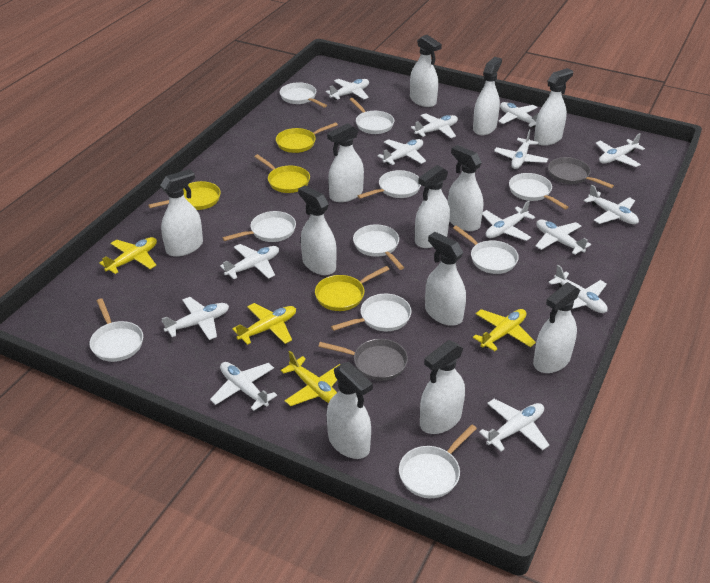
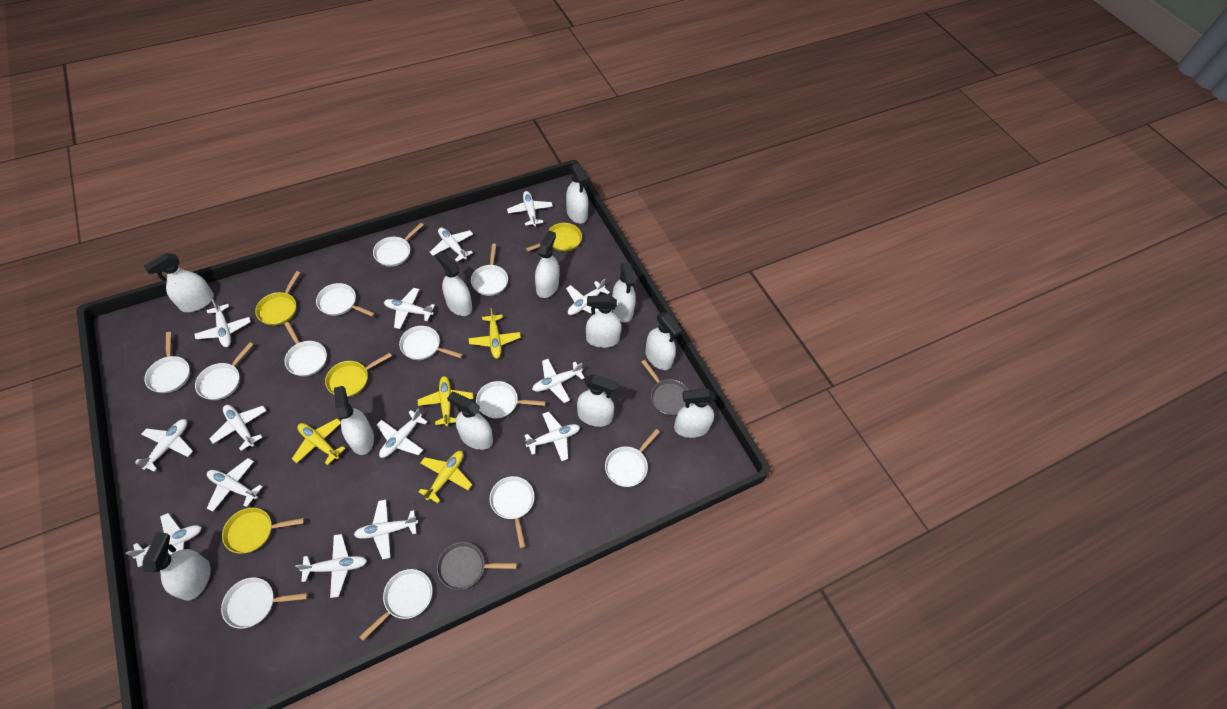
white pan: 10 -> 12

